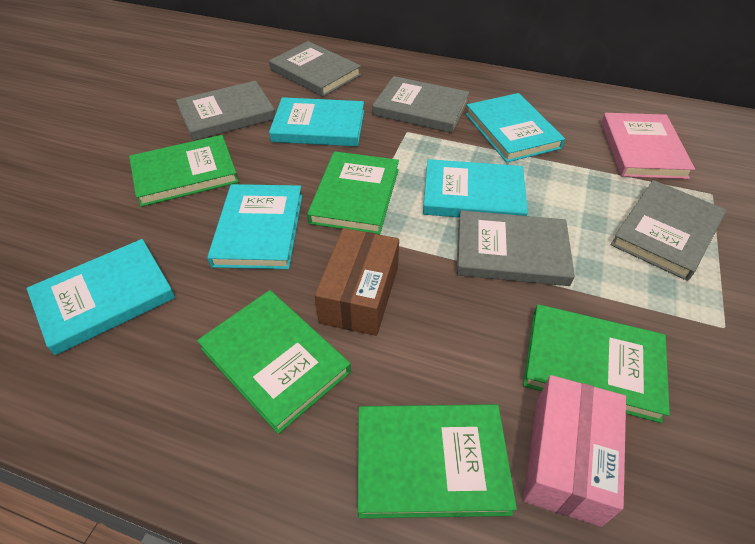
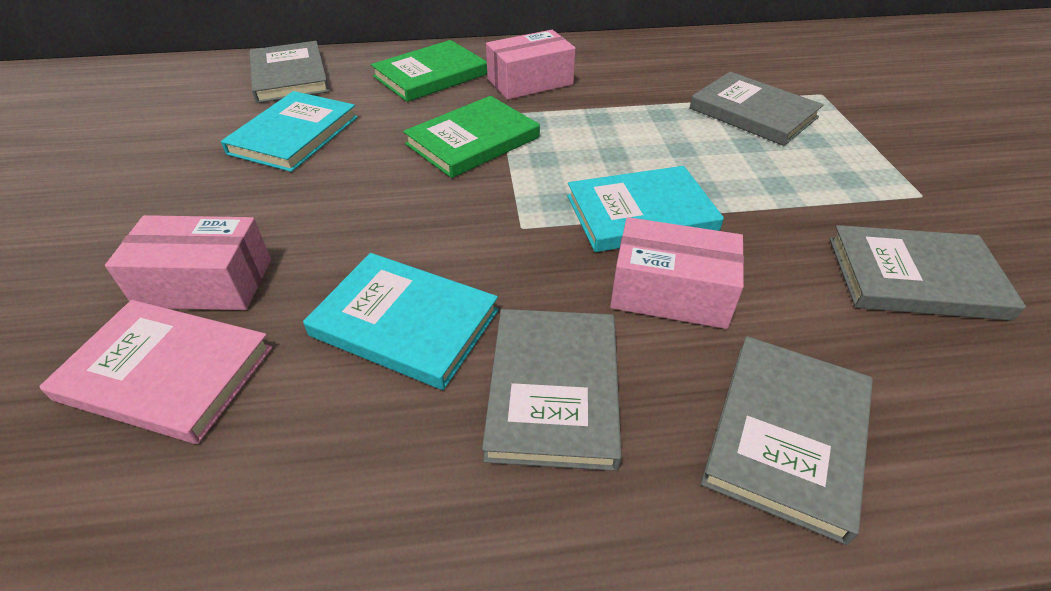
brown box: 1 -> 0
green book: 5 -> 2
pink box: 1 -> 3
turquoise book: 5 -> 3

